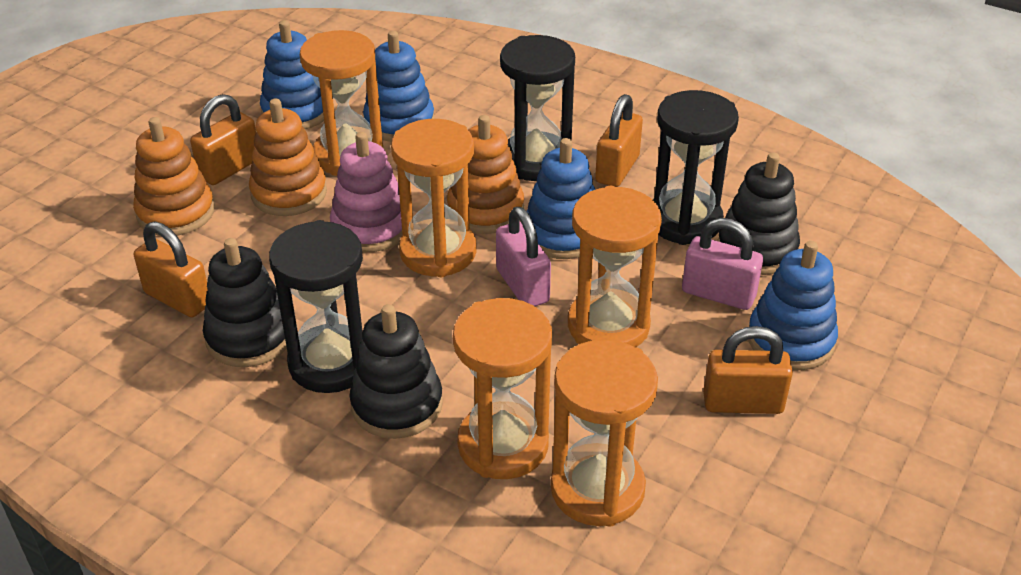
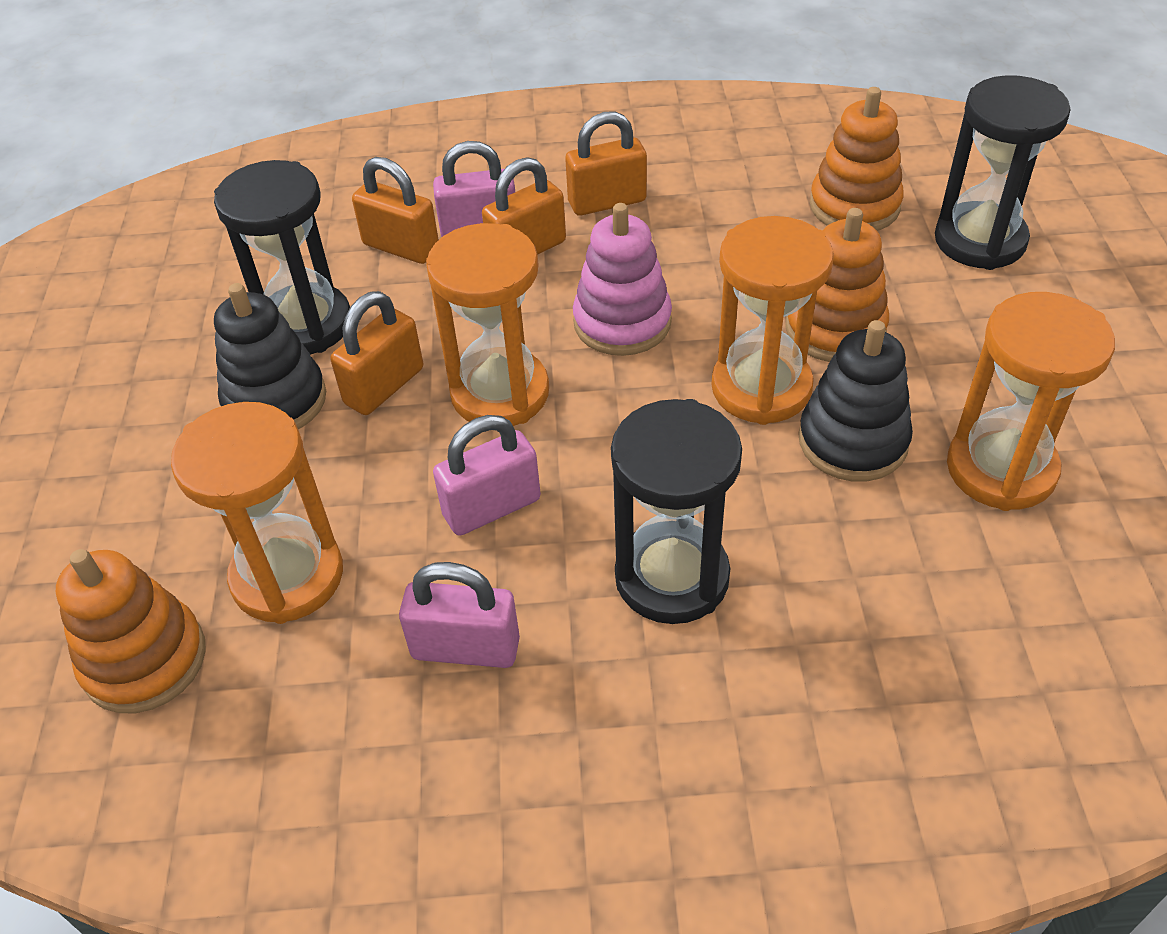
black stacking toy: 3 -> 2
blue stacking toy: 4 -> 0
orange hourglass: 5 -> 4
pink padlock: 2 -> 3

